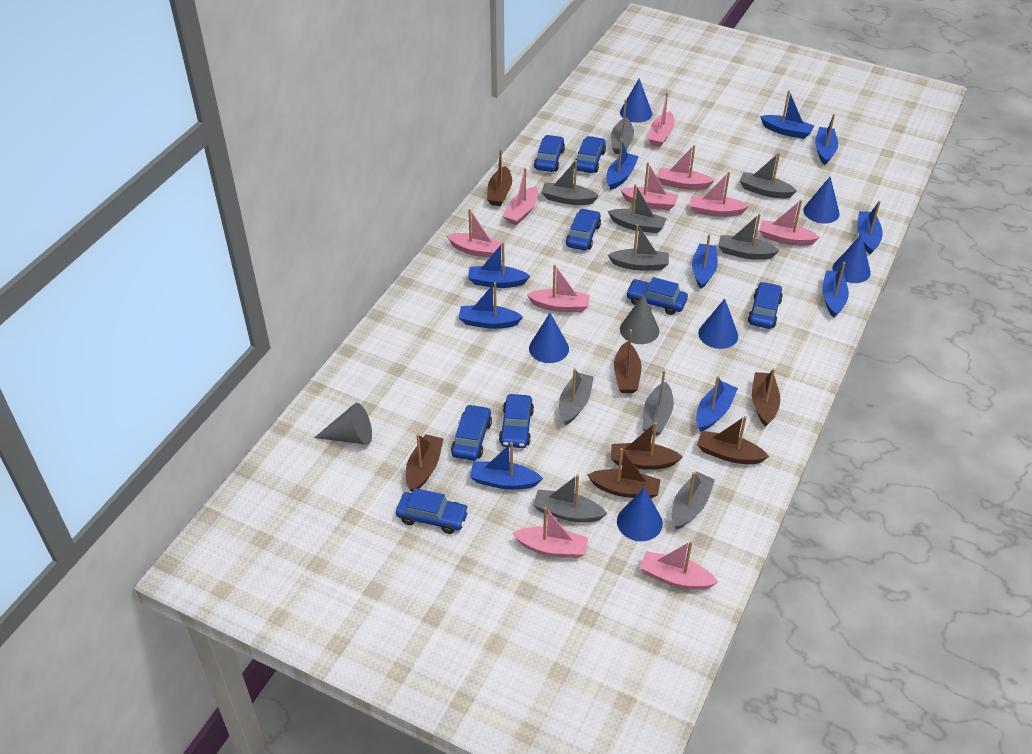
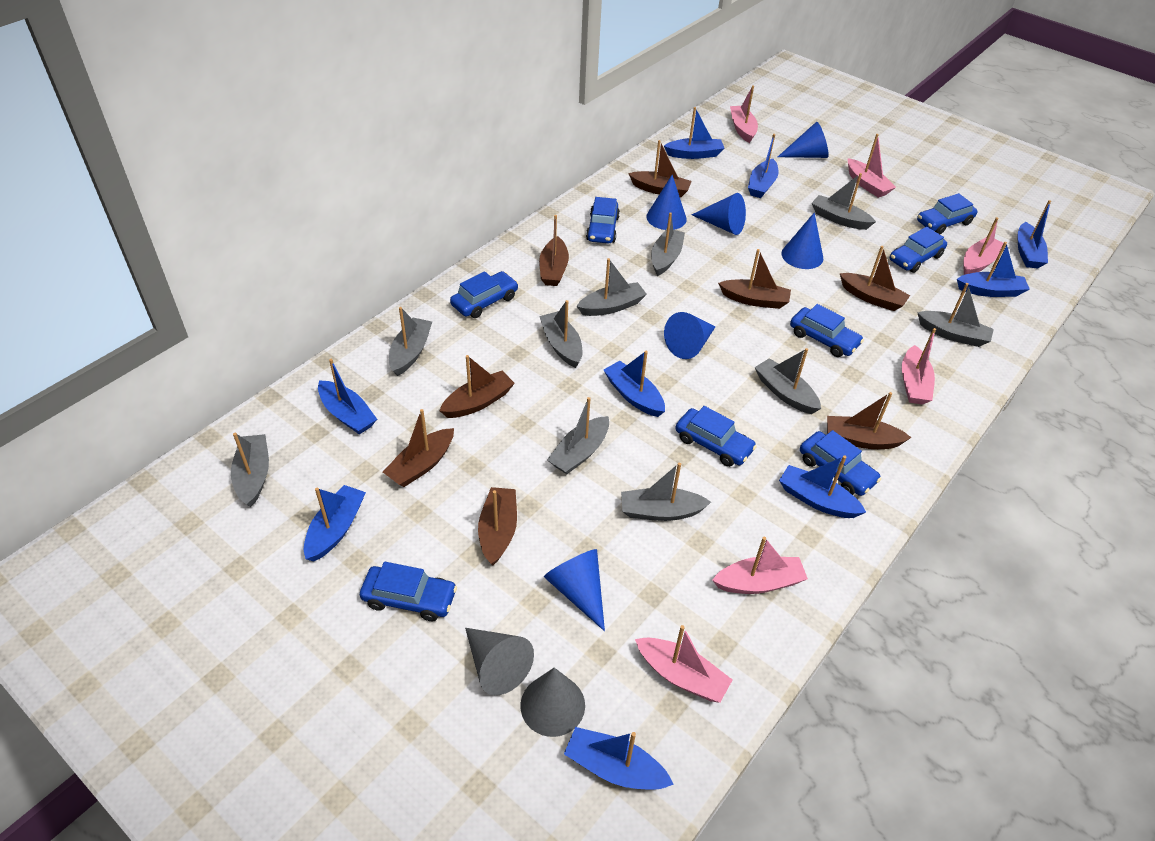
blue boat: 10 -> 9
brown boat: 7 -> 8
pink boat: 10 -> 6

